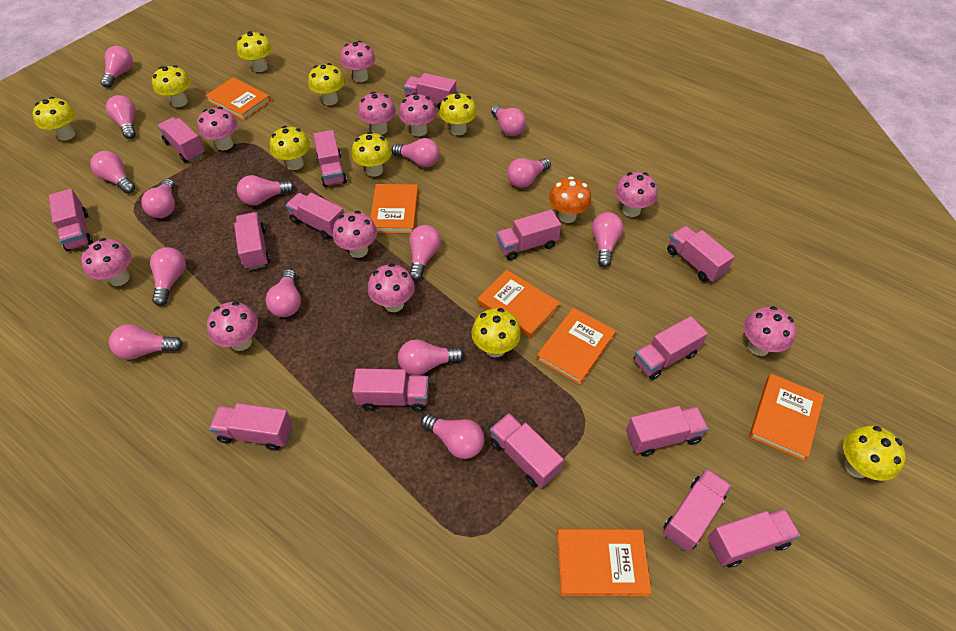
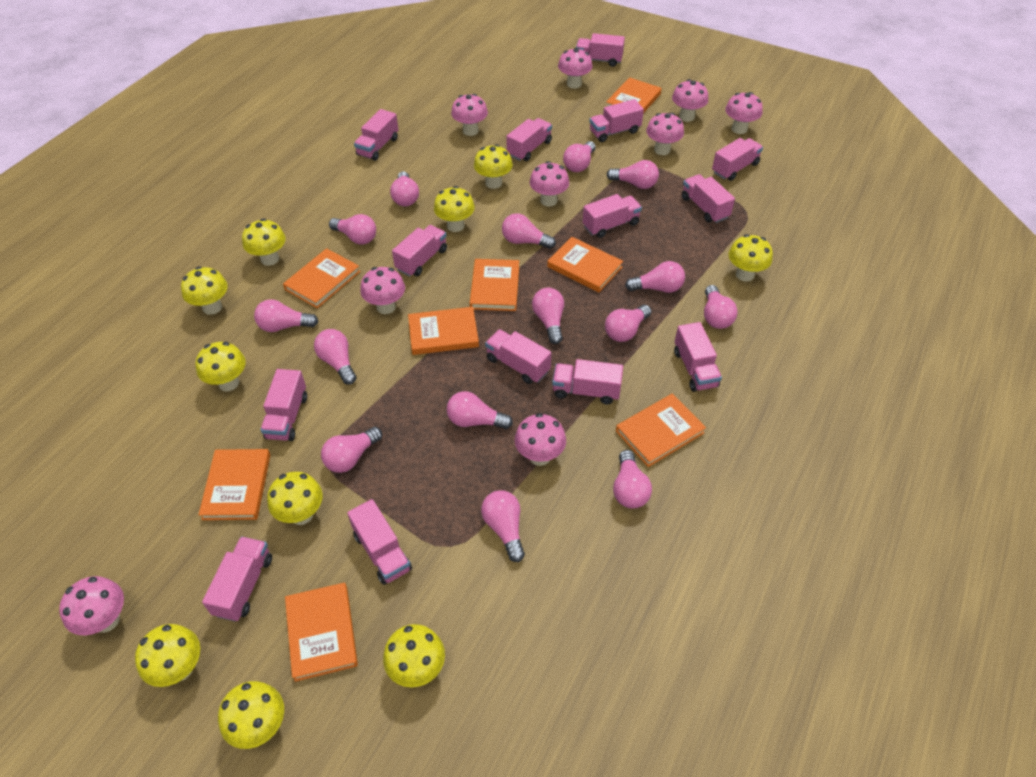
orange book: 6 -> 8
orange mushroom: 1 -> 0
pink mushroom: 10 -> 9
pink truck: 15 -> 14
yellow mushroom: 9 -> 10

